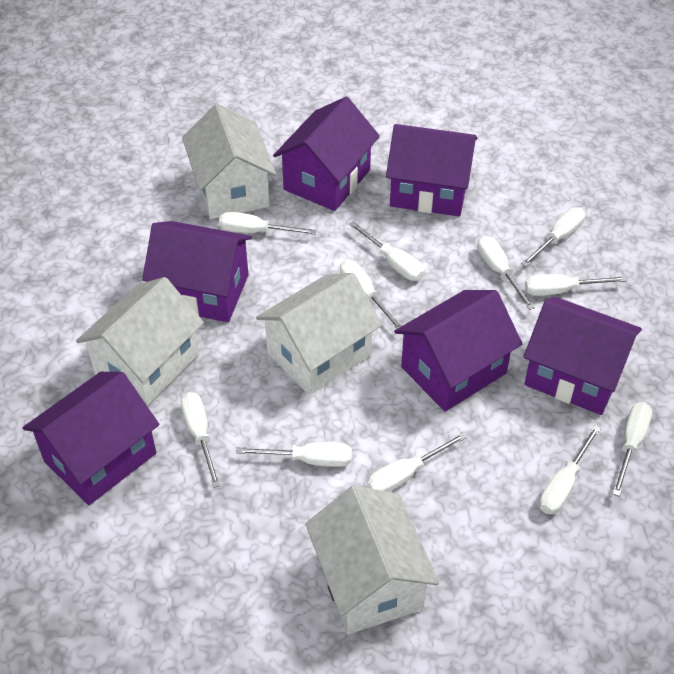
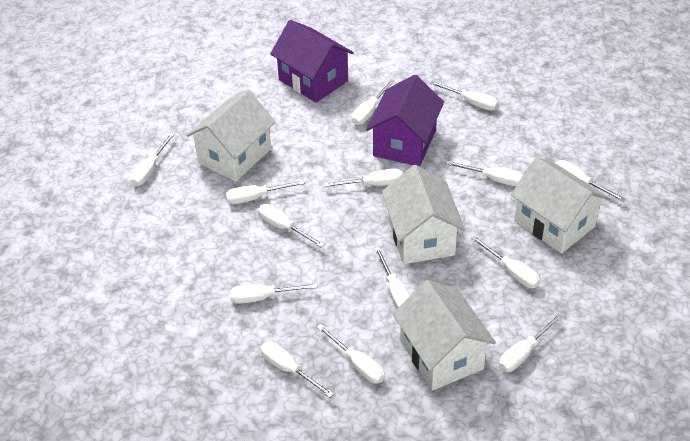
purple house: 6 -> 2
white screwdriver: 11 -> 14

